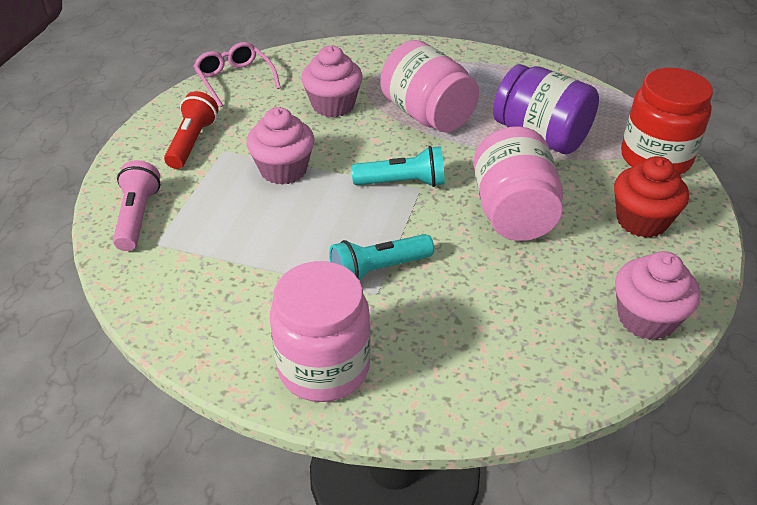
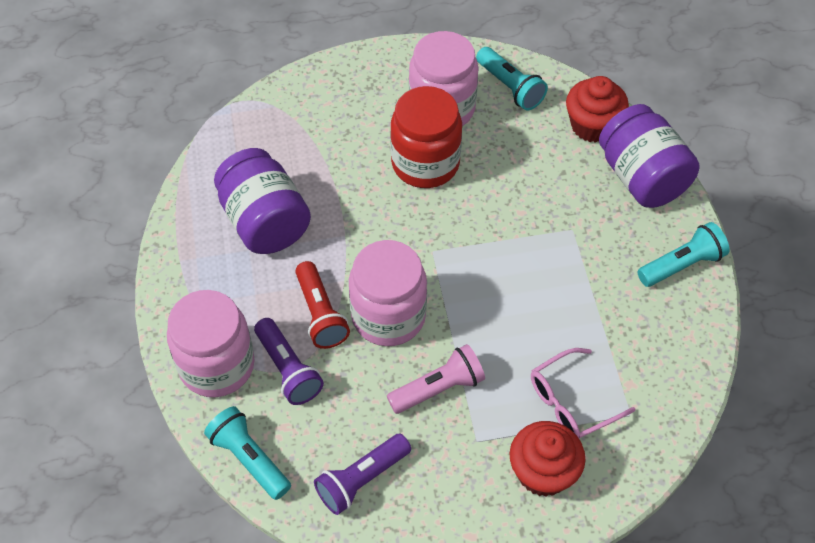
pink cupcake: 3 -> 0
purple flashlight: 0 -> 2
purple jar: 1 -> 2
red cupcake: 1 -> 2
turquoise flashlight: 2 -> 3

